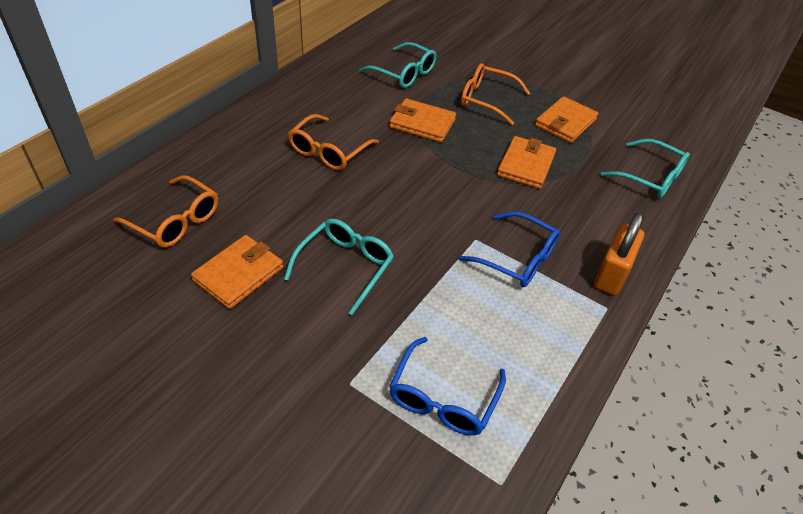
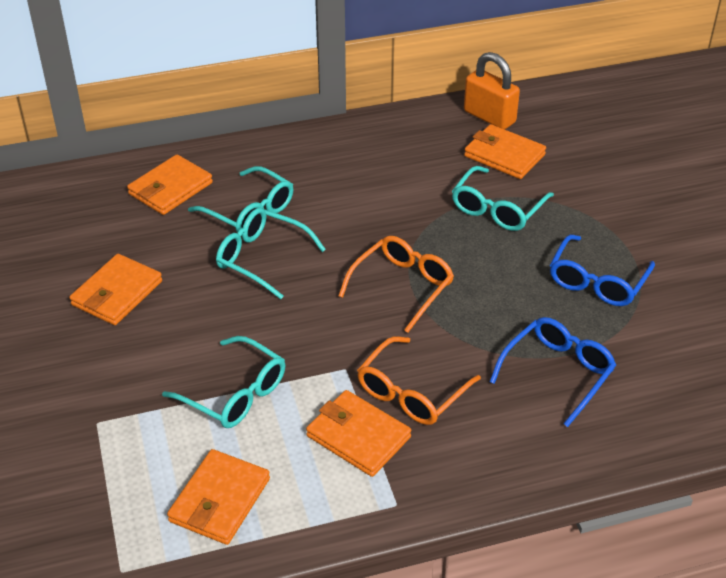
orange glasses: 3 -> 2
orange wallet: 4 -> 5
turquoise glasses: 3 -> 4

